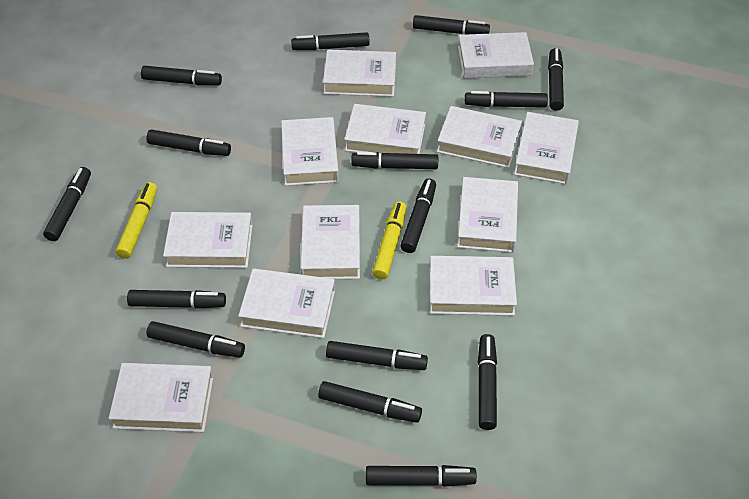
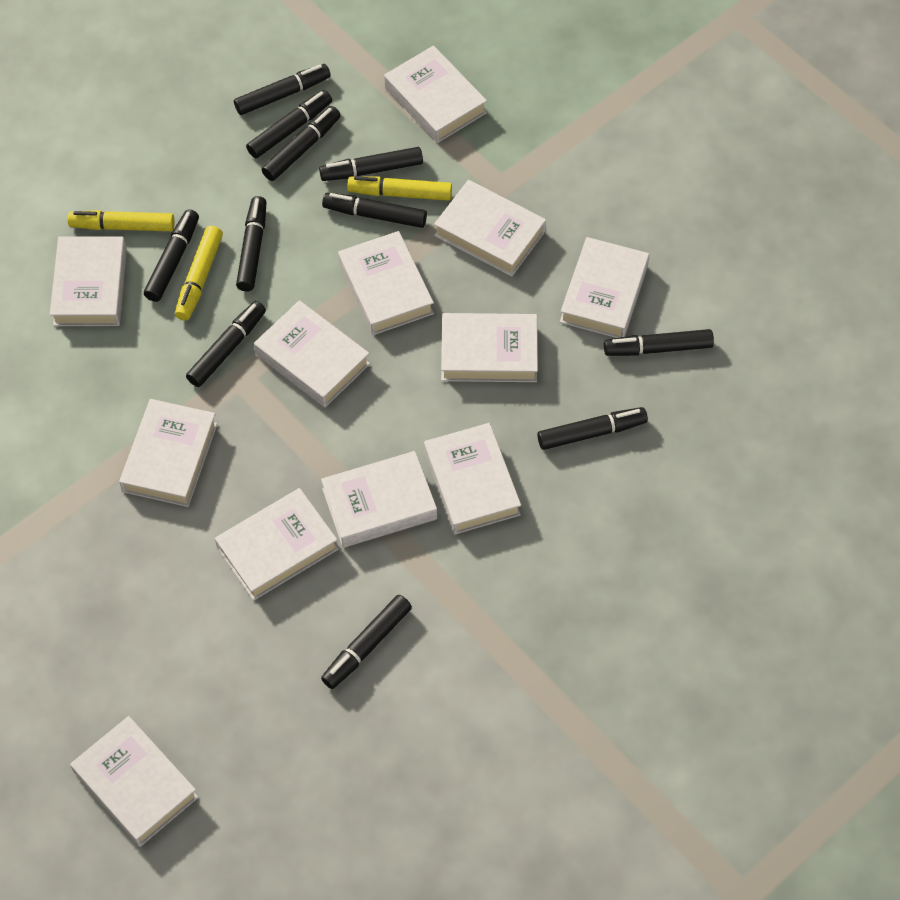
black marker: 15 -> 11
yellow marker: 2 -> 3

